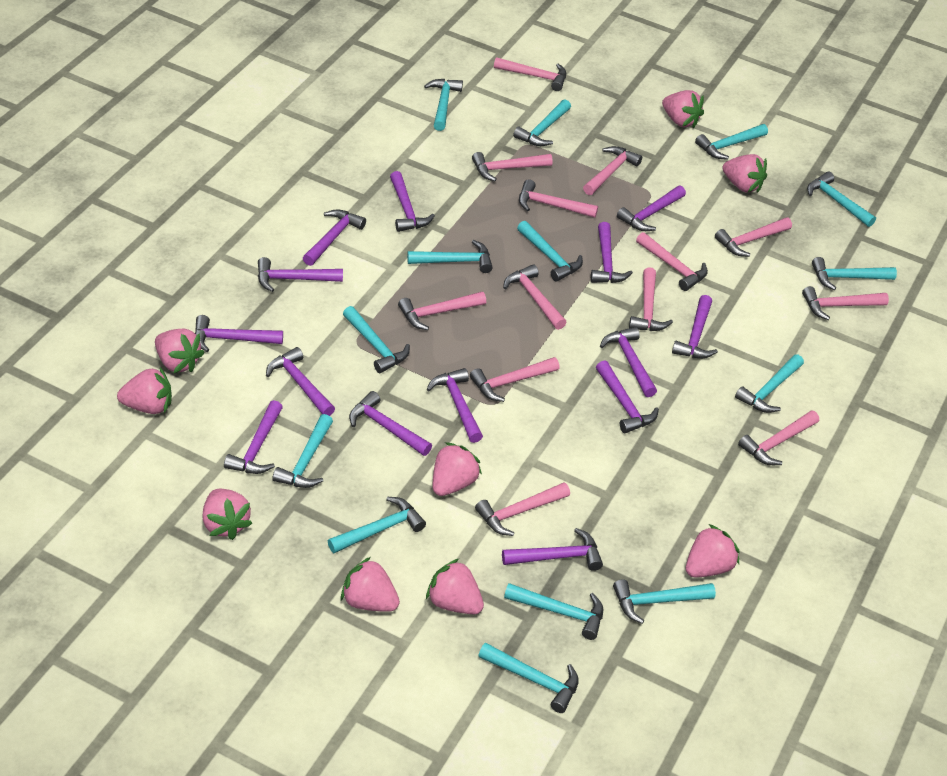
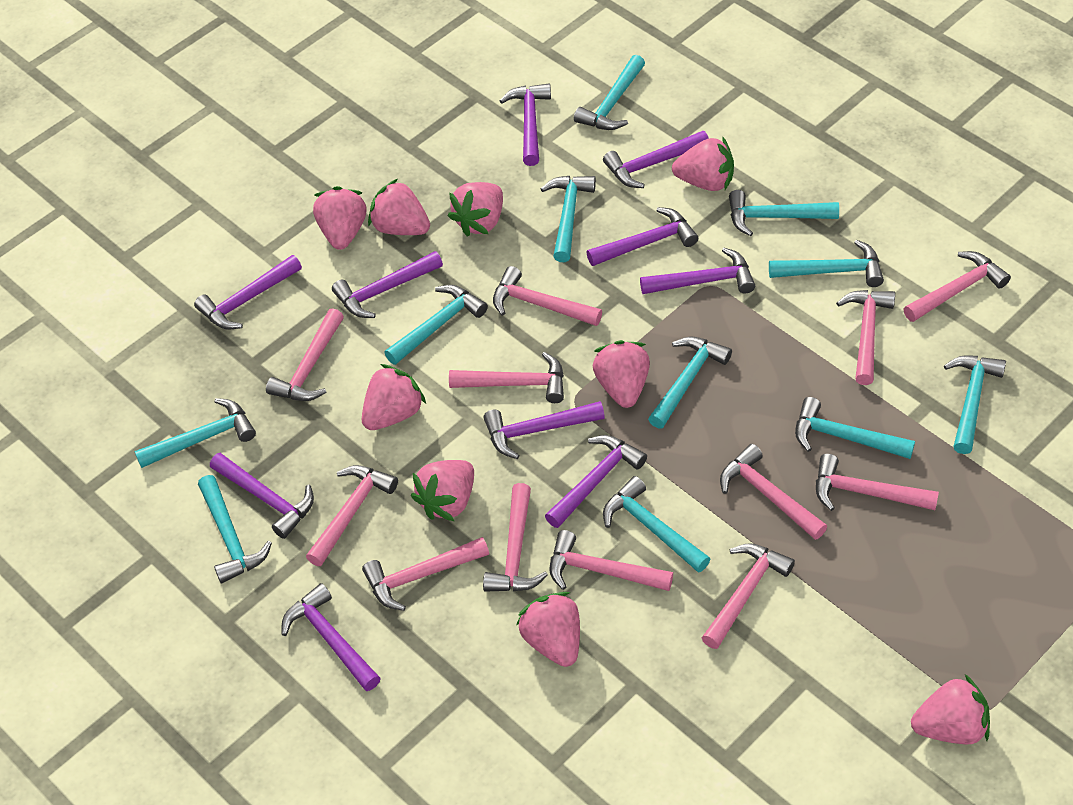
pink hammer: 13 -> 12
purple hammer: 14 -> 10
turquoise hammer: 14 -> 11

